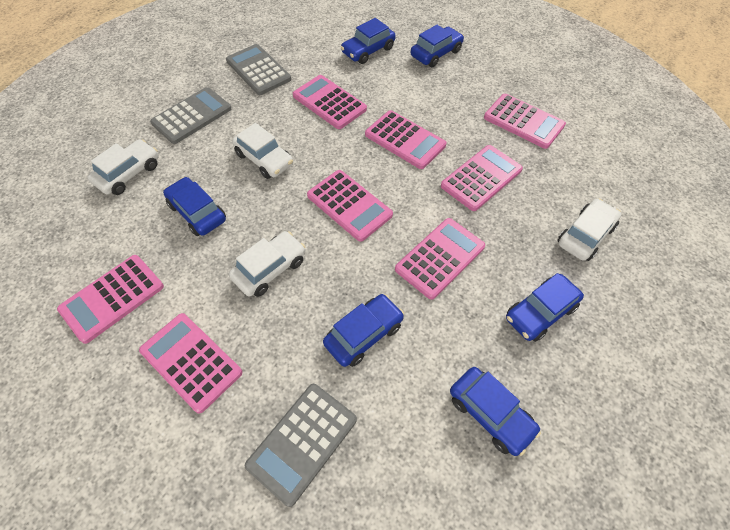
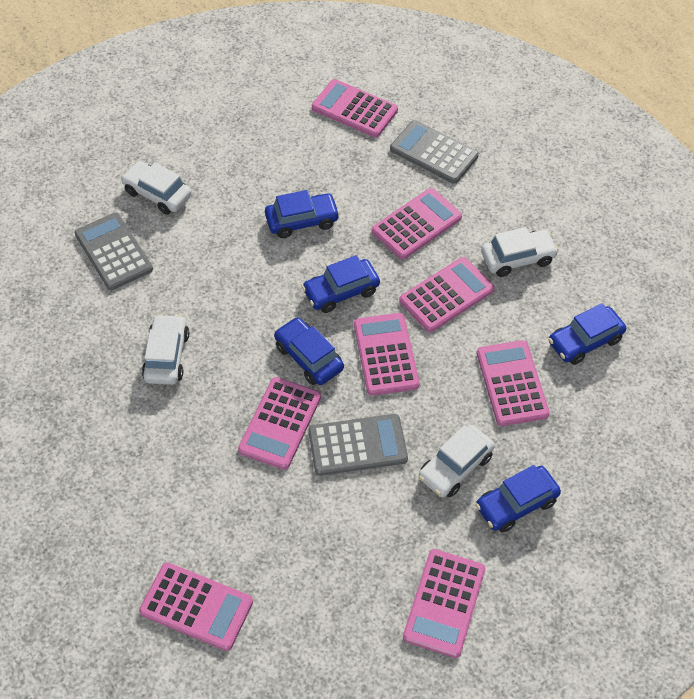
blue car: 6 -> 5

